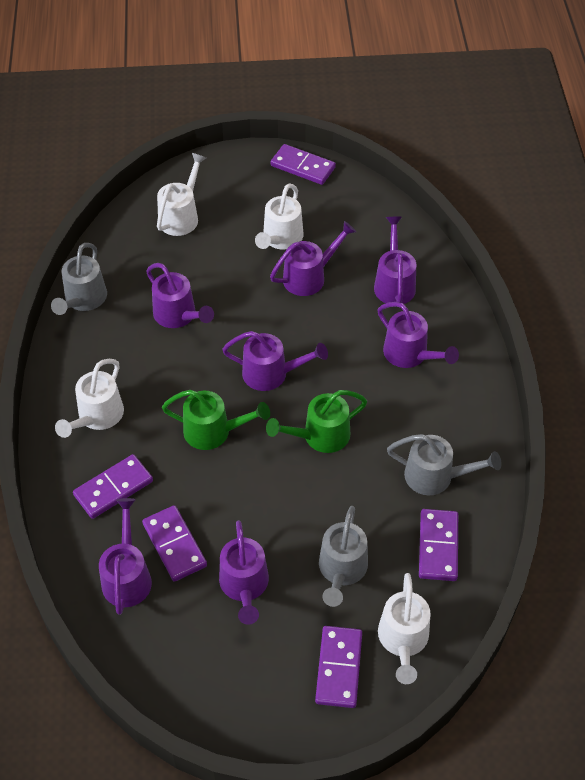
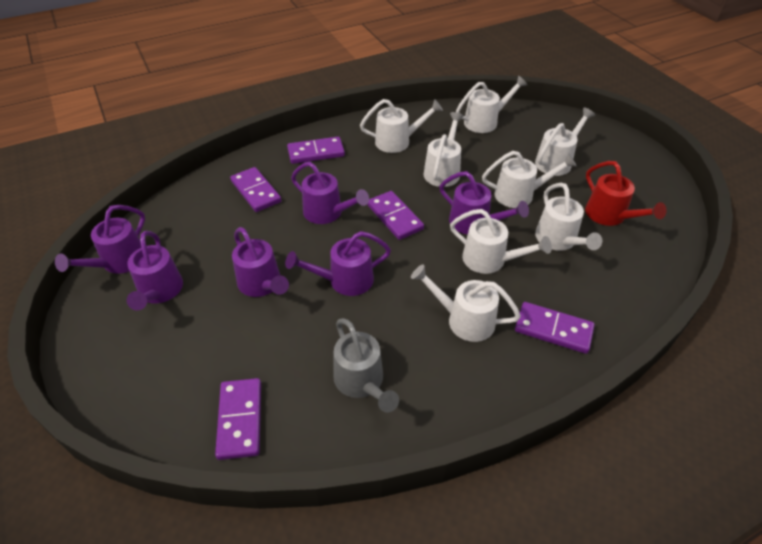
green watering can: 2 -> 0
grey watering can: 3 -> 1
purple watering can: 7 -> 6
red watering can: 0 -> 1
white watering can: 4 -> 8

